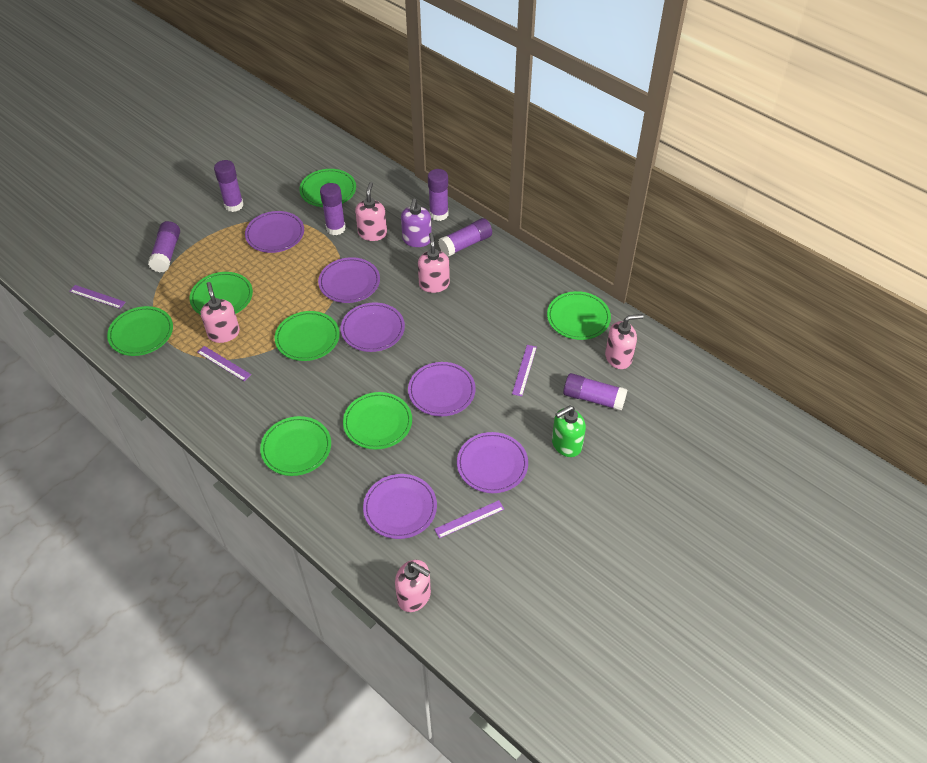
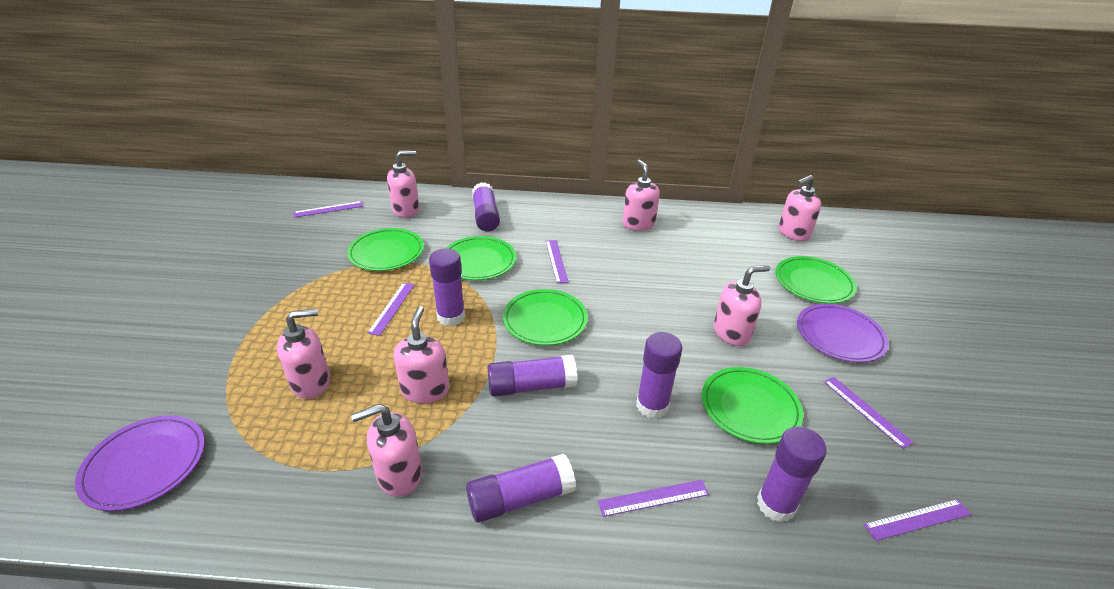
green plate: 7 -> 5
green soap dispenser: 1 -> 0
pink soap dispenser: 5 -> 7
purple plate: 6 -> 2
purple ruler: 4 -> 6
purple soap dispenser: 1 -> 0

